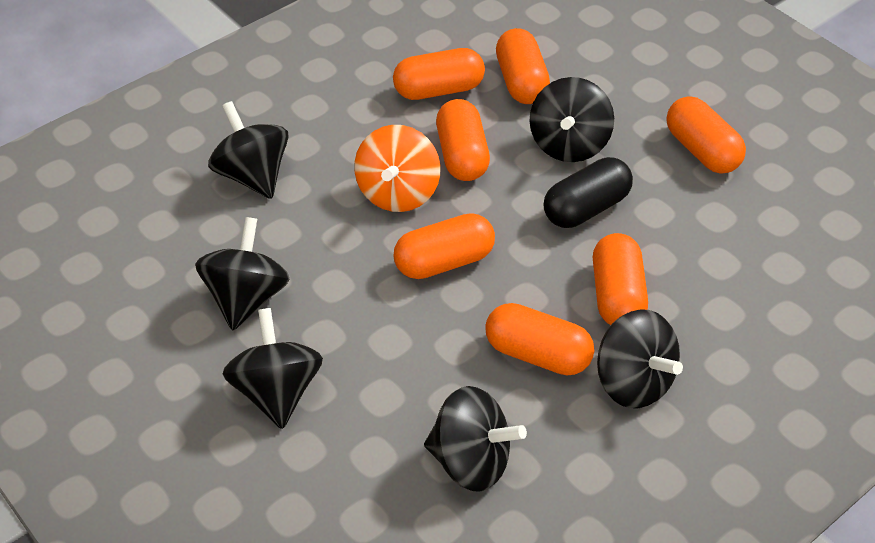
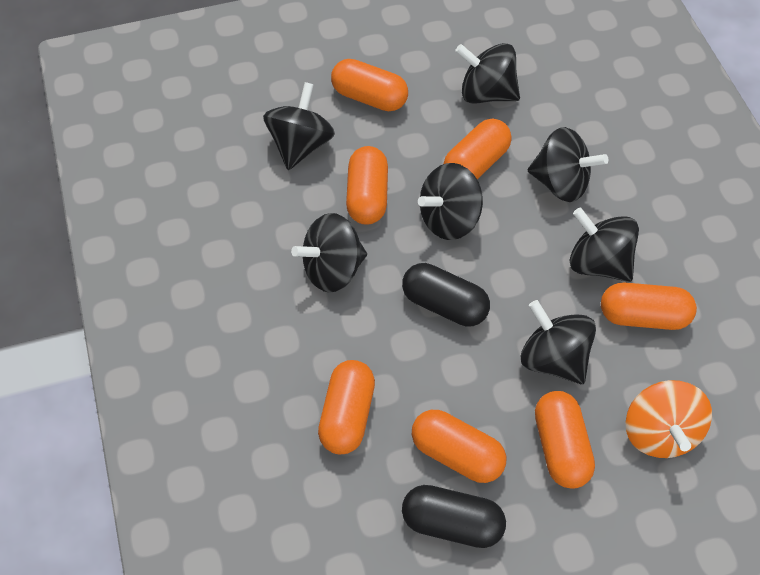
black capsule: 1 -> 2
black spinning top: 6 -> 7

